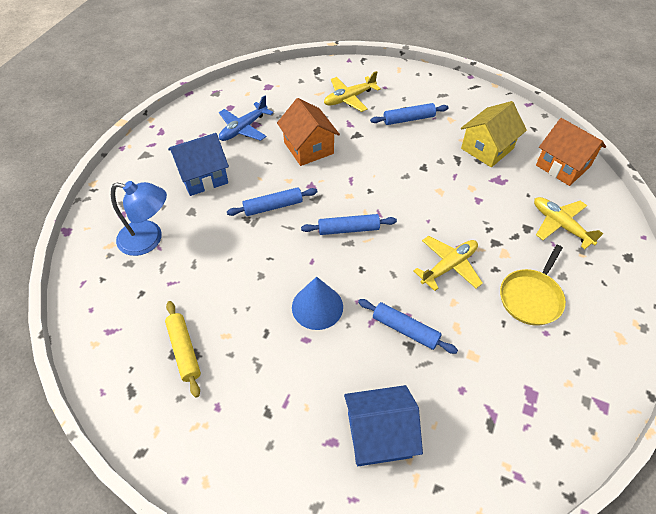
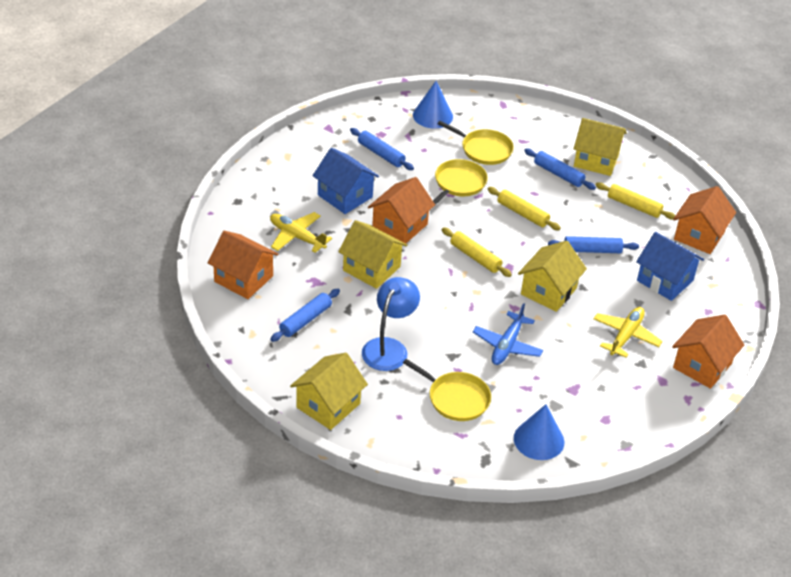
blue cone: 1 -> 2
orange house: 2 -> 4
yellow house: 1 -> 4
yellow pan: 1 -> 3
yellow plane: 3 -> 2
yellow rolling pin: 1 -> 3

